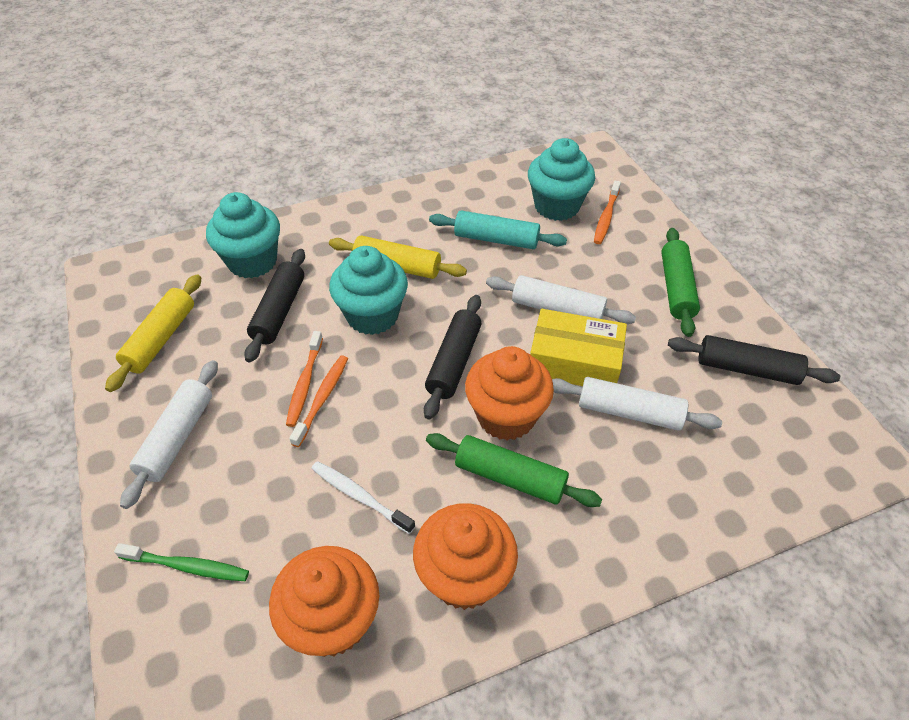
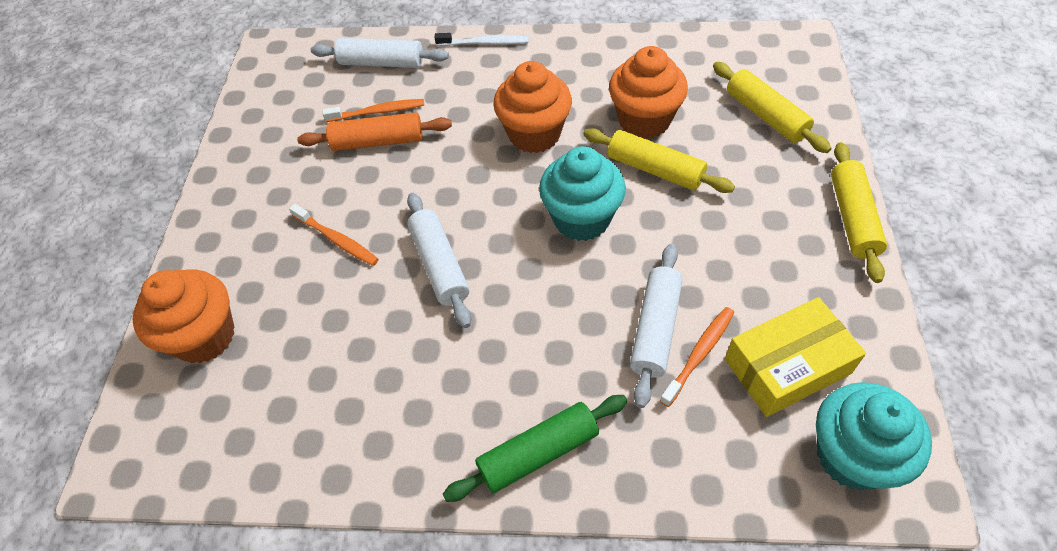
black rolling pin: 3 -> 0
green rolling pin: 2 -> 1
green toothbrush: 1 -> 0
orange rolling pin: 0 -> 1
turquoise cupcake: 3 -> 2
turquoise rolling pin: 1 -> 0
yellow rolling pin: 2 -> 3

